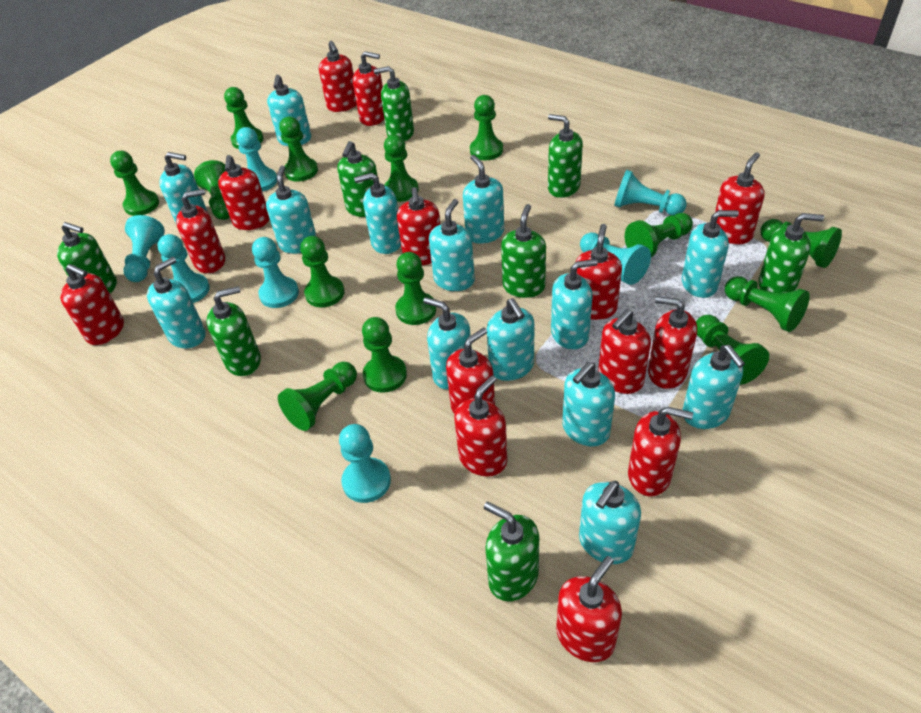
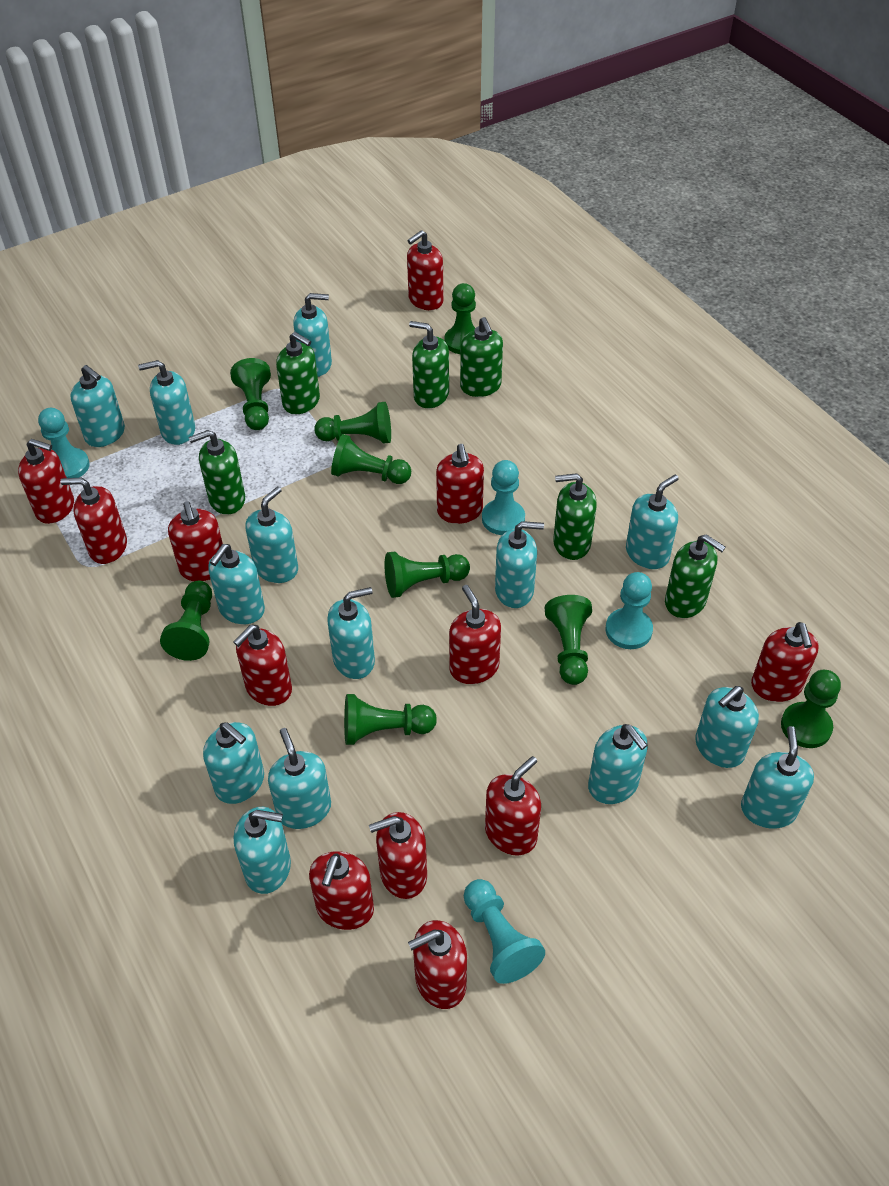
green pawn: 14 -> 9
green soap dispenser: 8 -> 6
red soap dispenser: 14 -> 12
turquoise pawn: 7 -> 4

